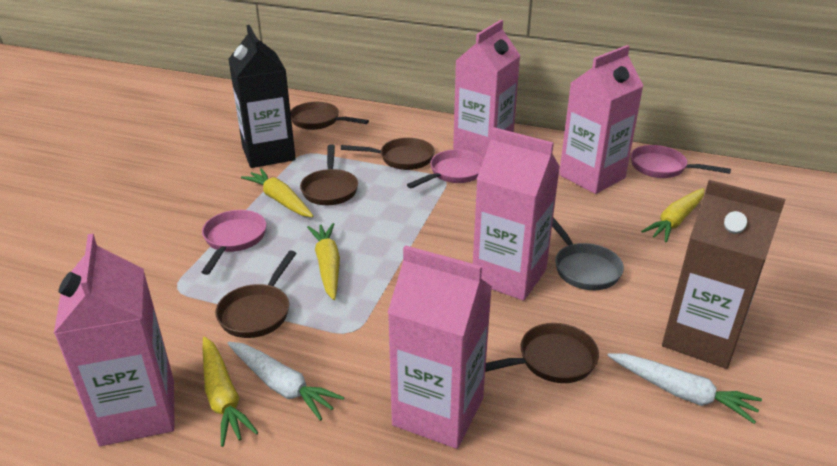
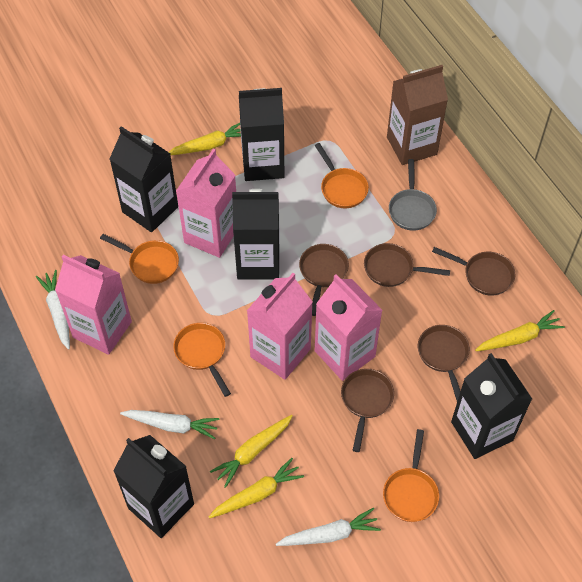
black carton: 1 -> 5
orange pan: 0 -> 4
pink carton: 5 -> 4
pink pan: 3 -> 0
white carrot: 2 -> 3

